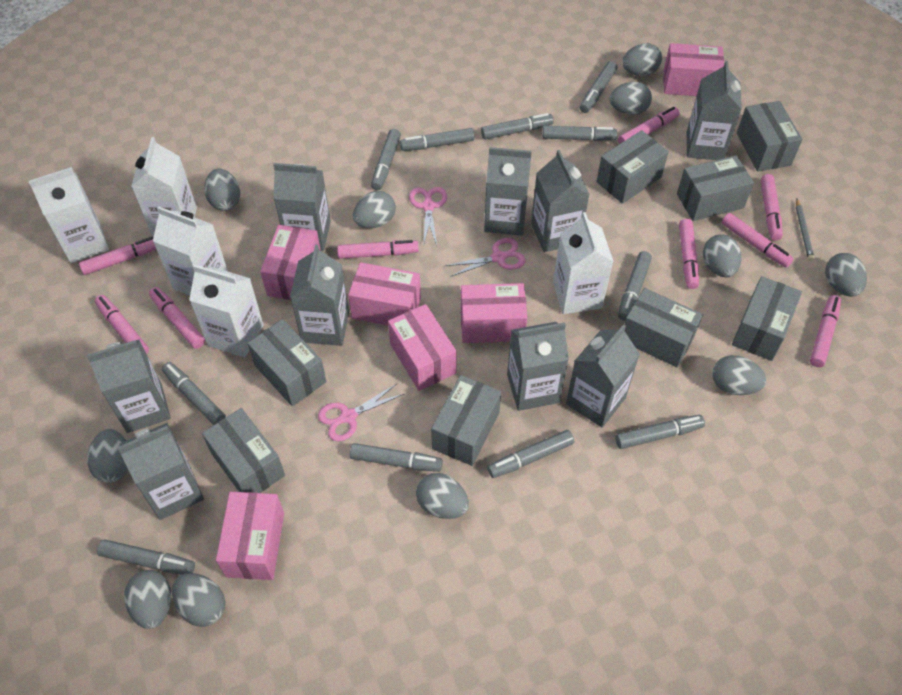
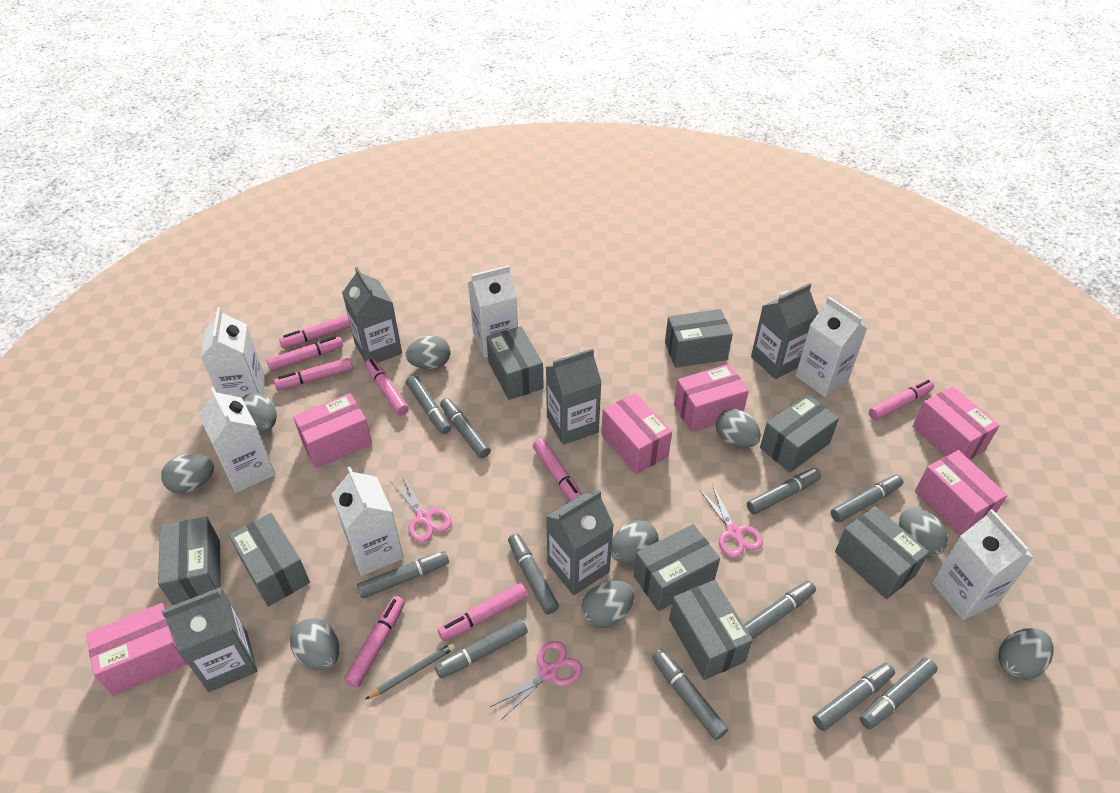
grey carton: 9 -> 5
grey egg: 11 -> 9
pink marker: 9 -> 8
white carton: 5 -> 6

